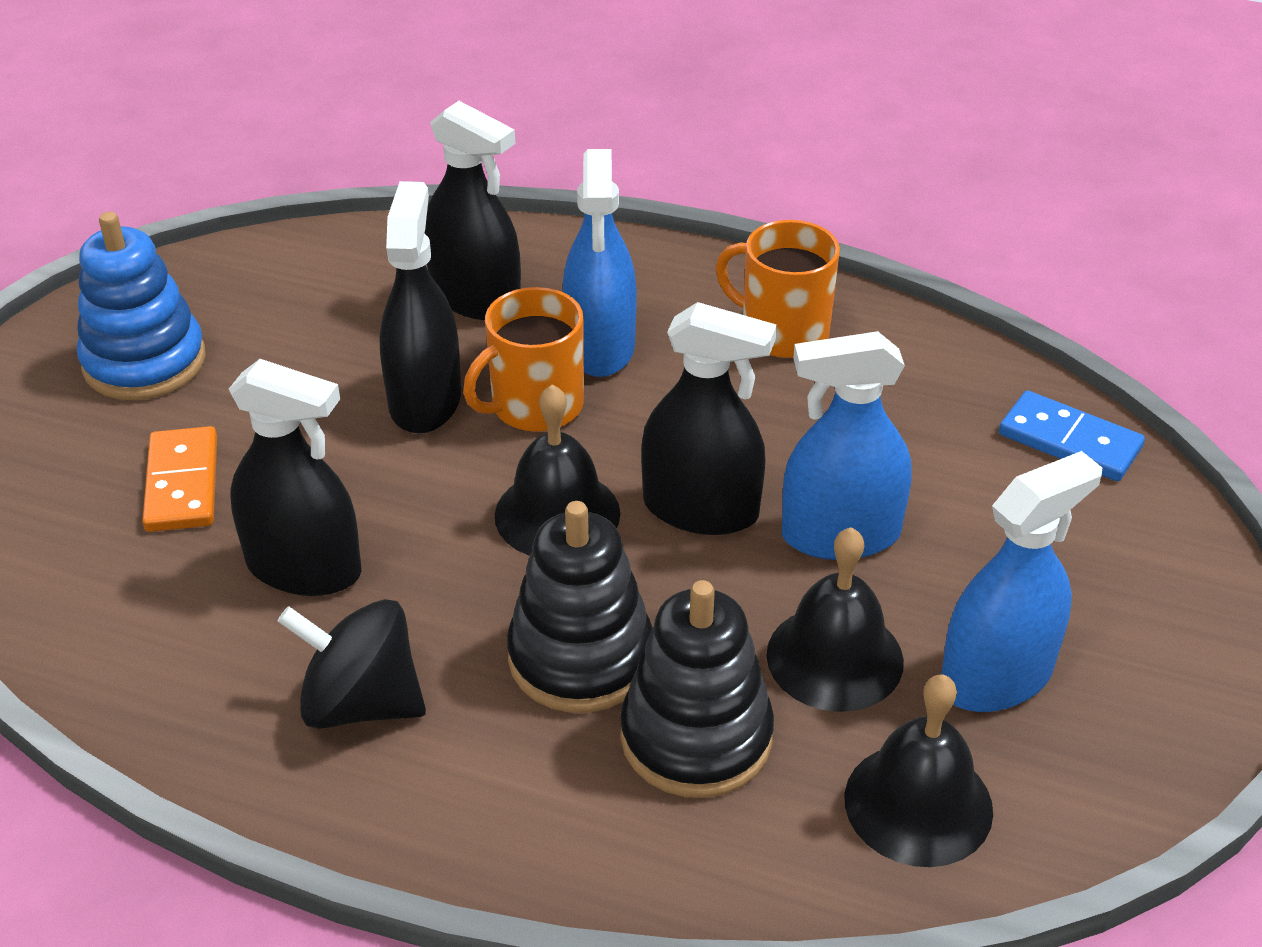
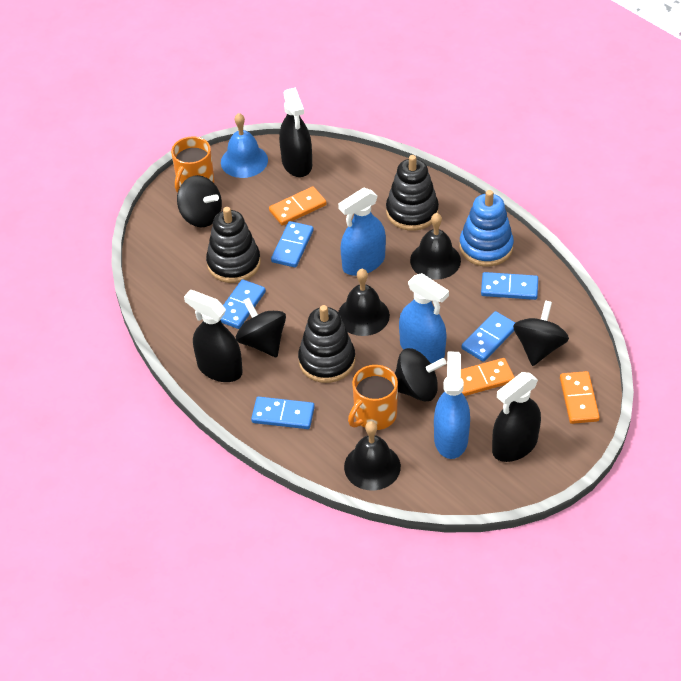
black spinning top: 1 -> 4
black spray bottle: 4 -> 3
black stacking toy: 2 -> 3
blue bell: 0 -> 1
blue domino: 1 -> 5
orange domino: 1 -> 3

